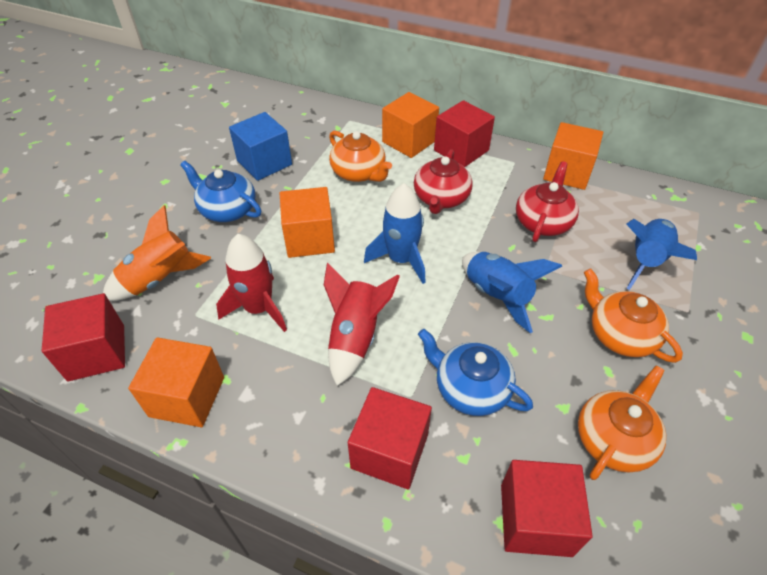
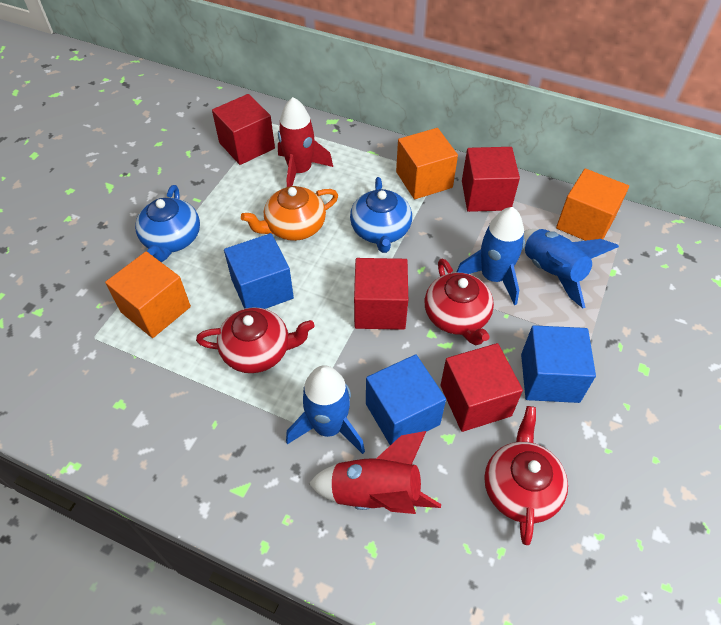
blue cube: 1 -> 3
orange cube: 4 -> 3
orange rocket: 1 -> 0
orange teapot: 3 -> 1
red teapot: 2 -> 3

